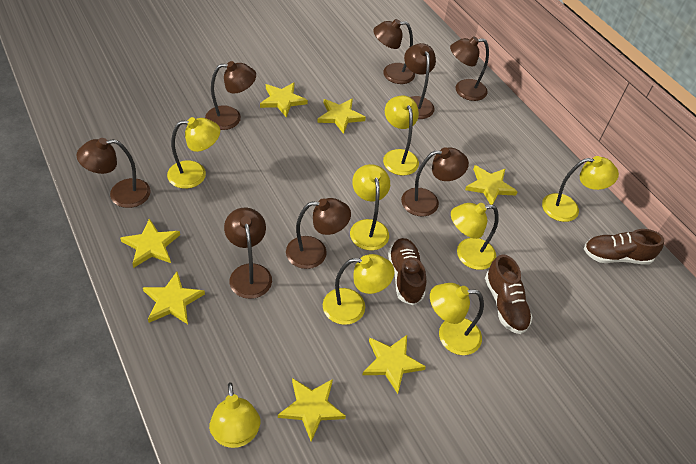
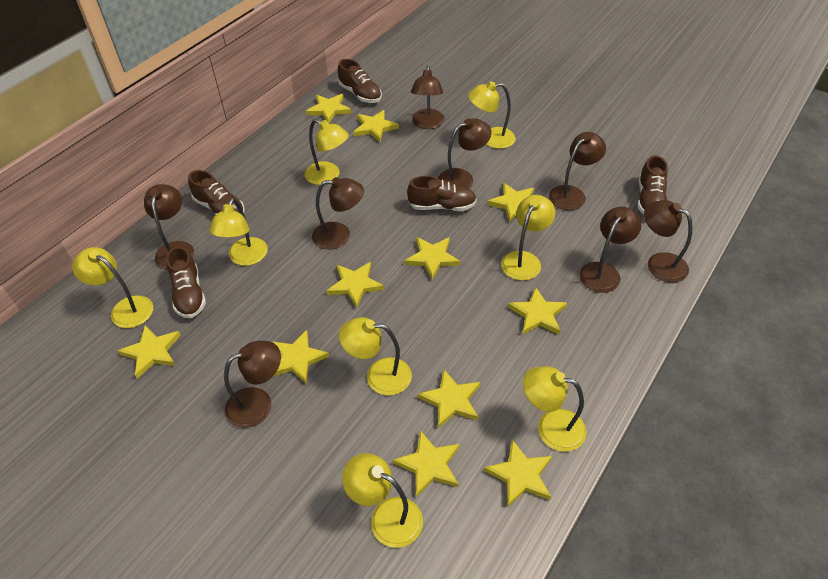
brown shoe: 3 -> 5
yellow star: 7 -> 11

